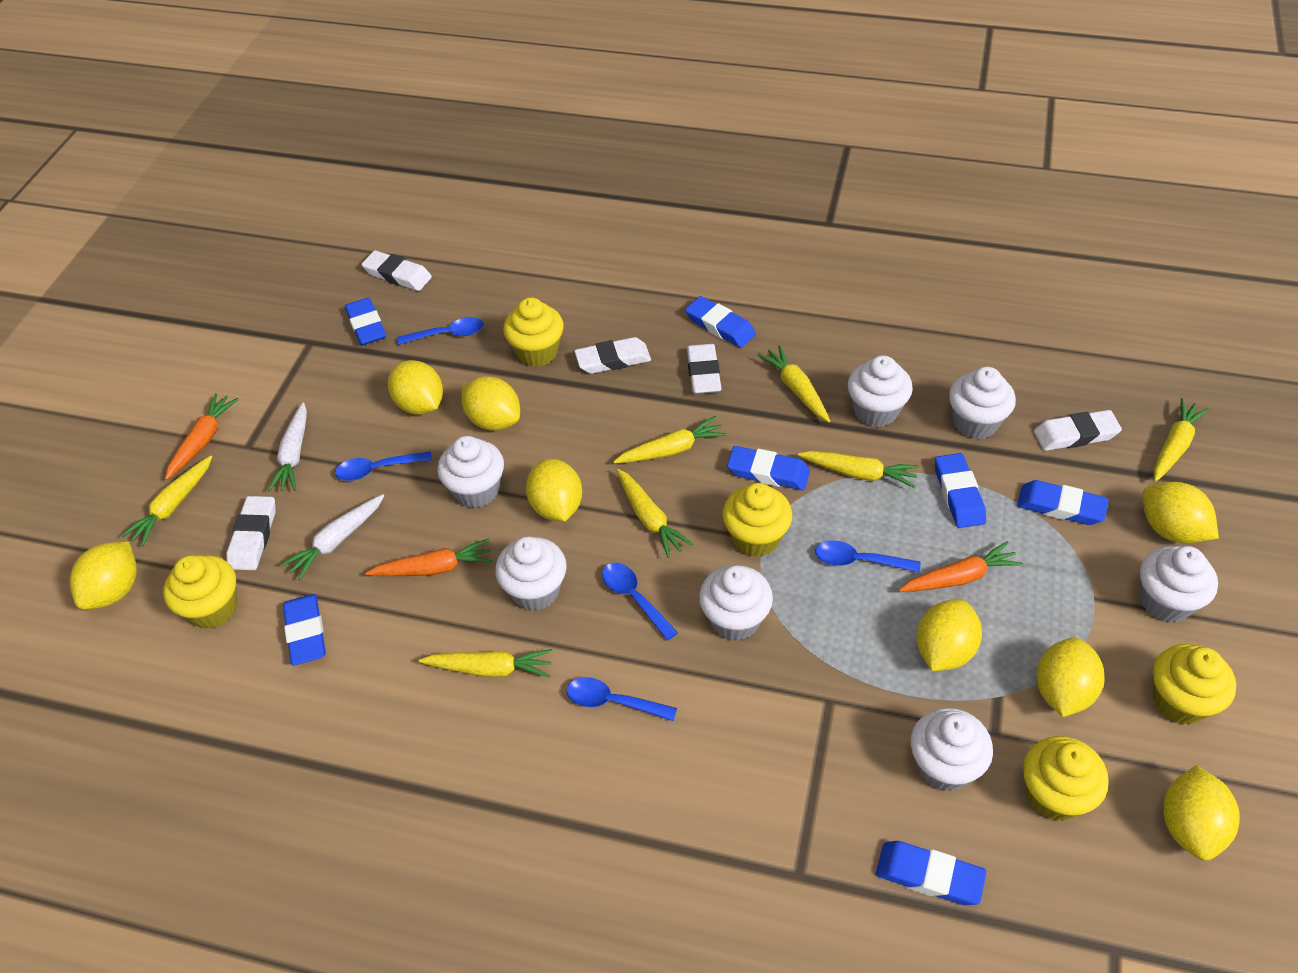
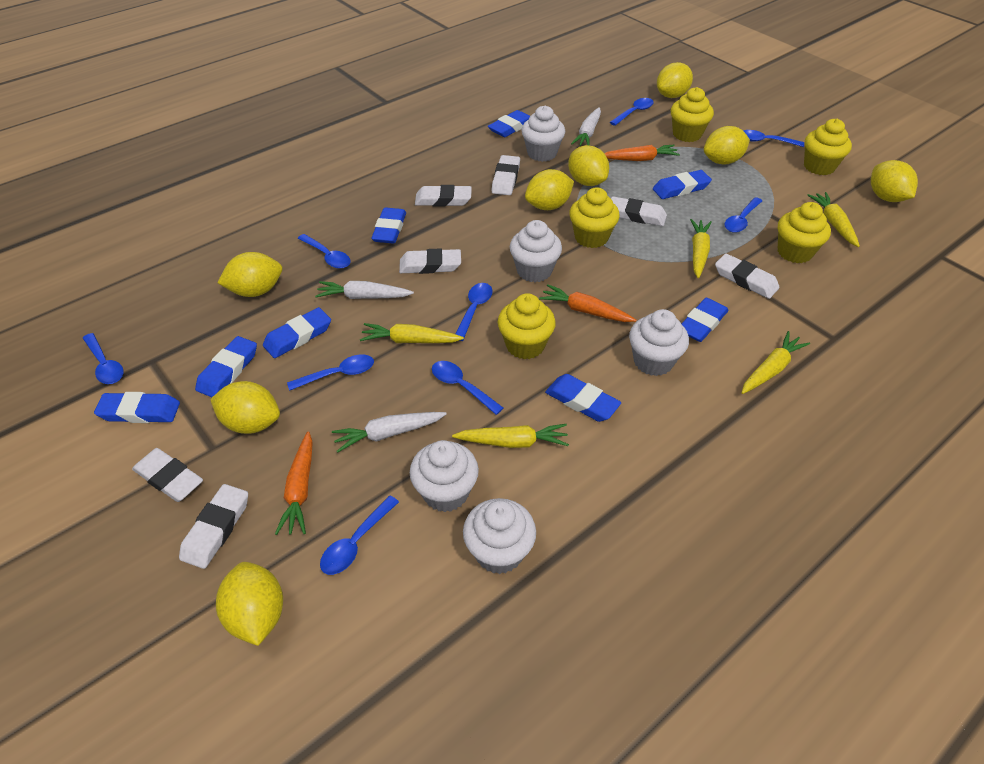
blue eraser: 7 -> 8
blue spoon: 5 -> 9
white carrot: 2 -> 3
white cupcake: 7 -> 5
white eraser: 5 -> 7
yellow carrot: 7 -> 5

